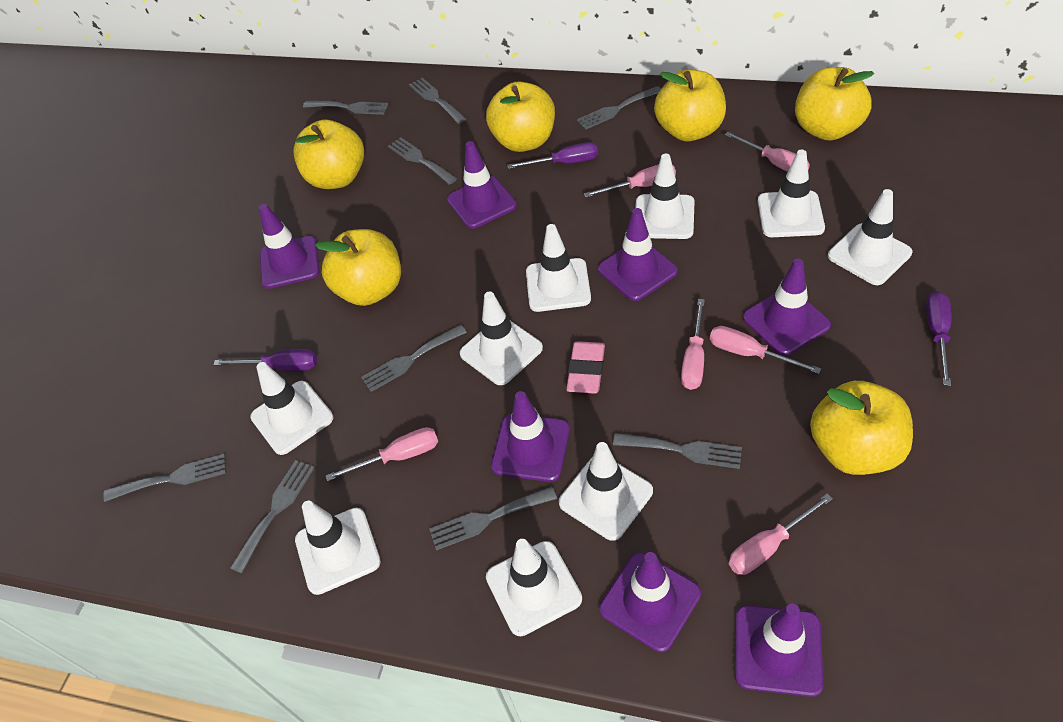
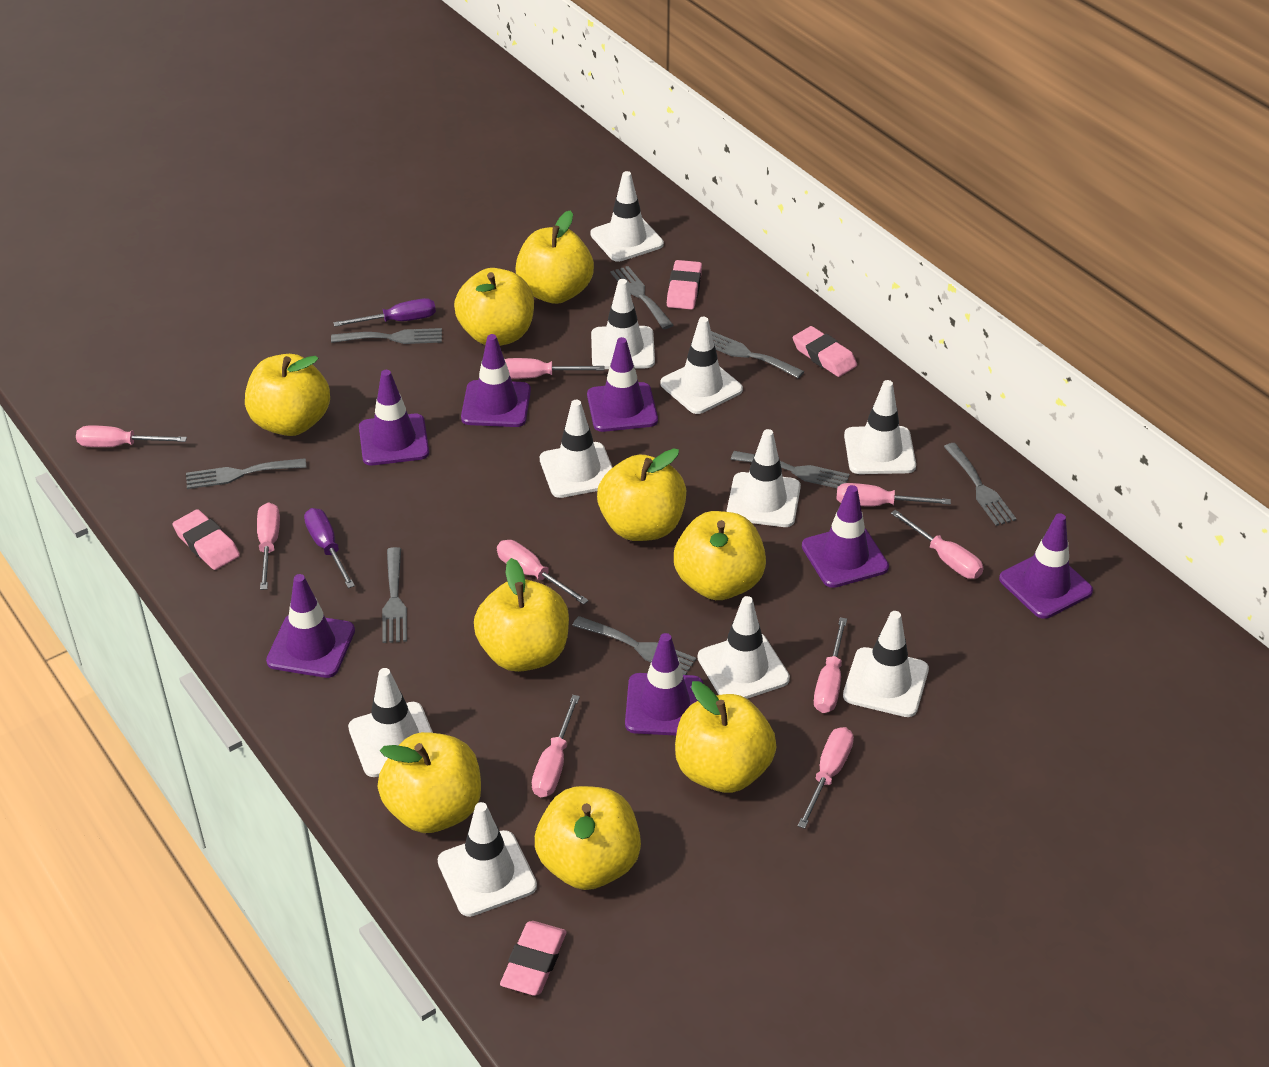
grey fork: 9 -> 8
pink eraser: 1 -> 4
pink screwdriver: 6 -> 9
purple screwdriver: 3 -> 2
white traffic cone: 9 -> 10
yellow apple: 6 -> 9

